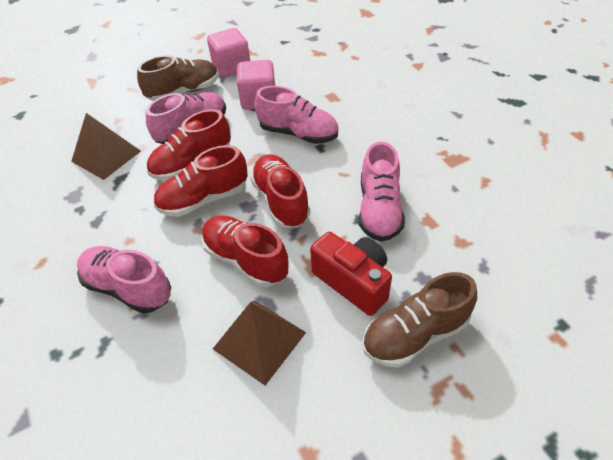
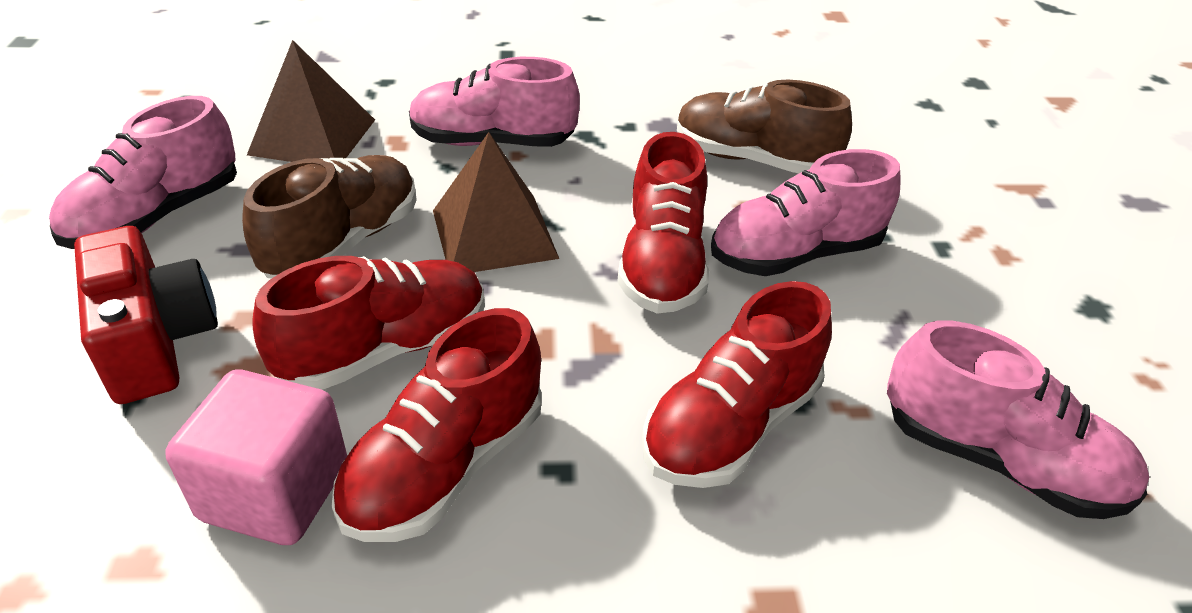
pink cube: 2 -> 1

